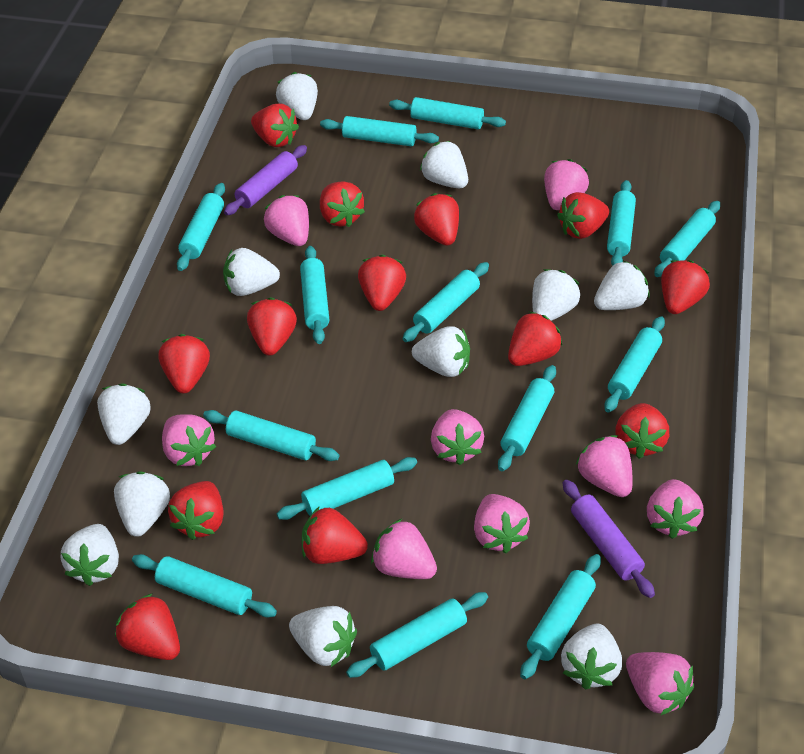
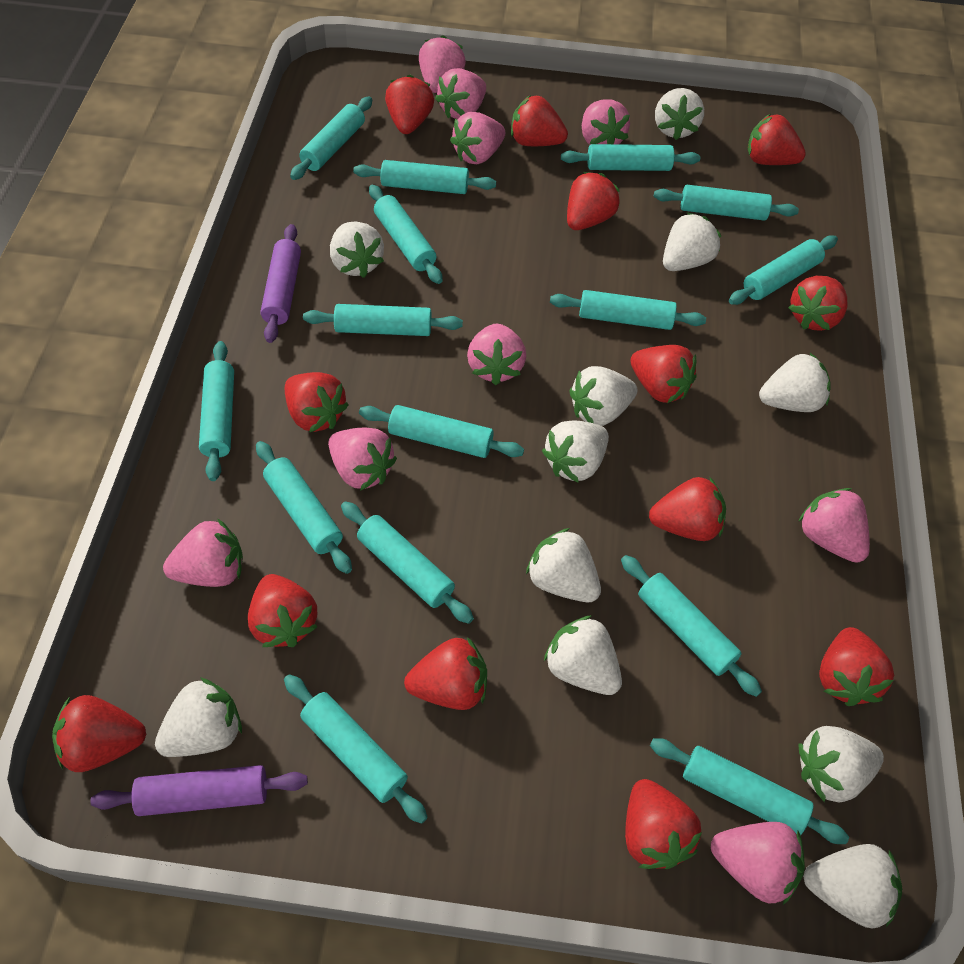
turquoise rolling pin: 14 -> 15

